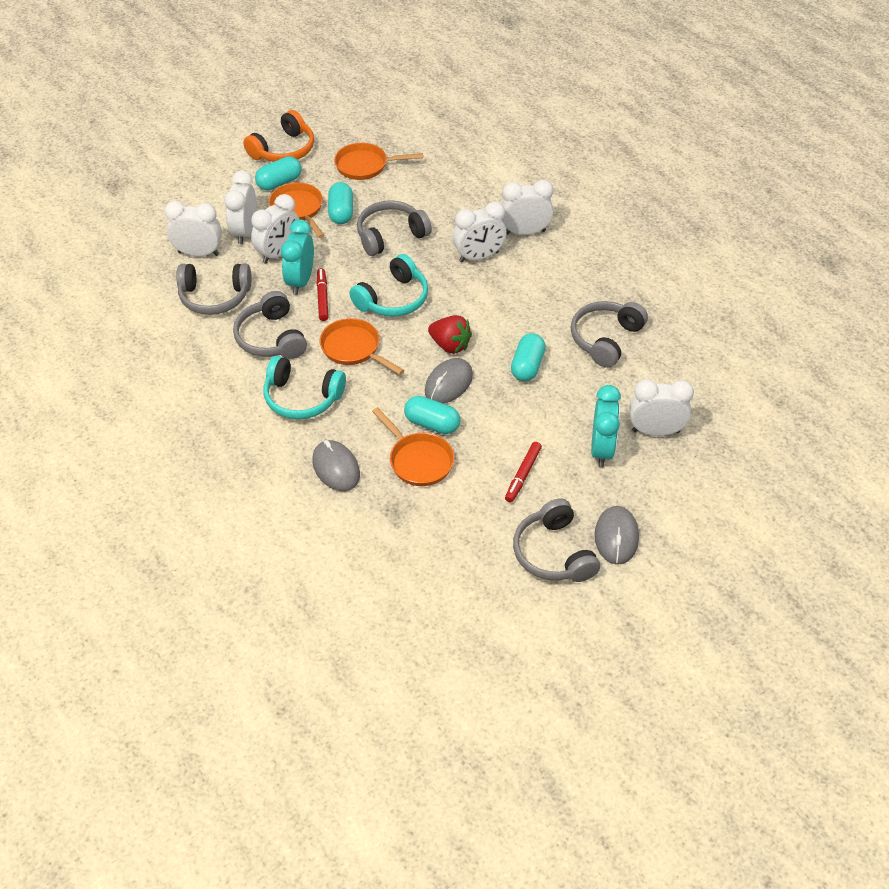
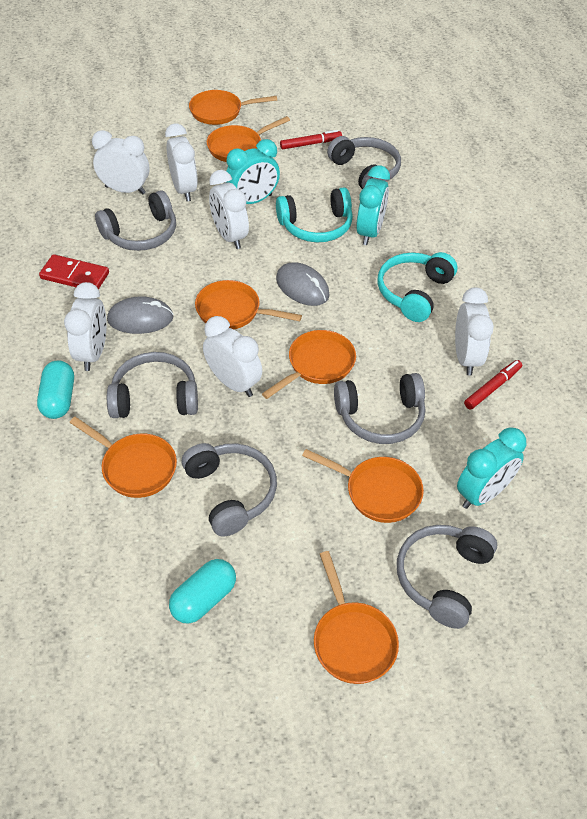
grey headphones: 5 -> 6
grey mouse: 3 -> 2
orange headphones: 1 -> 0
orange pan: 4 -> 7
red domino: 0 -> 1
red strawberry: 1 -> 0
turquoise capsule: 4 -> 2
turquoise clock: 2 -> 3

